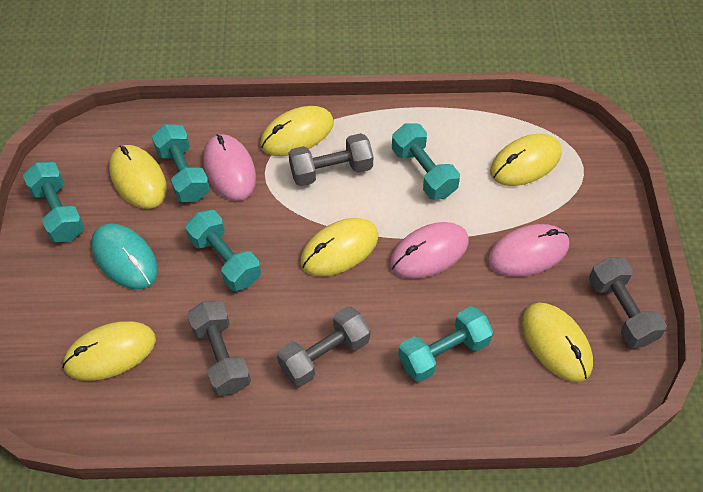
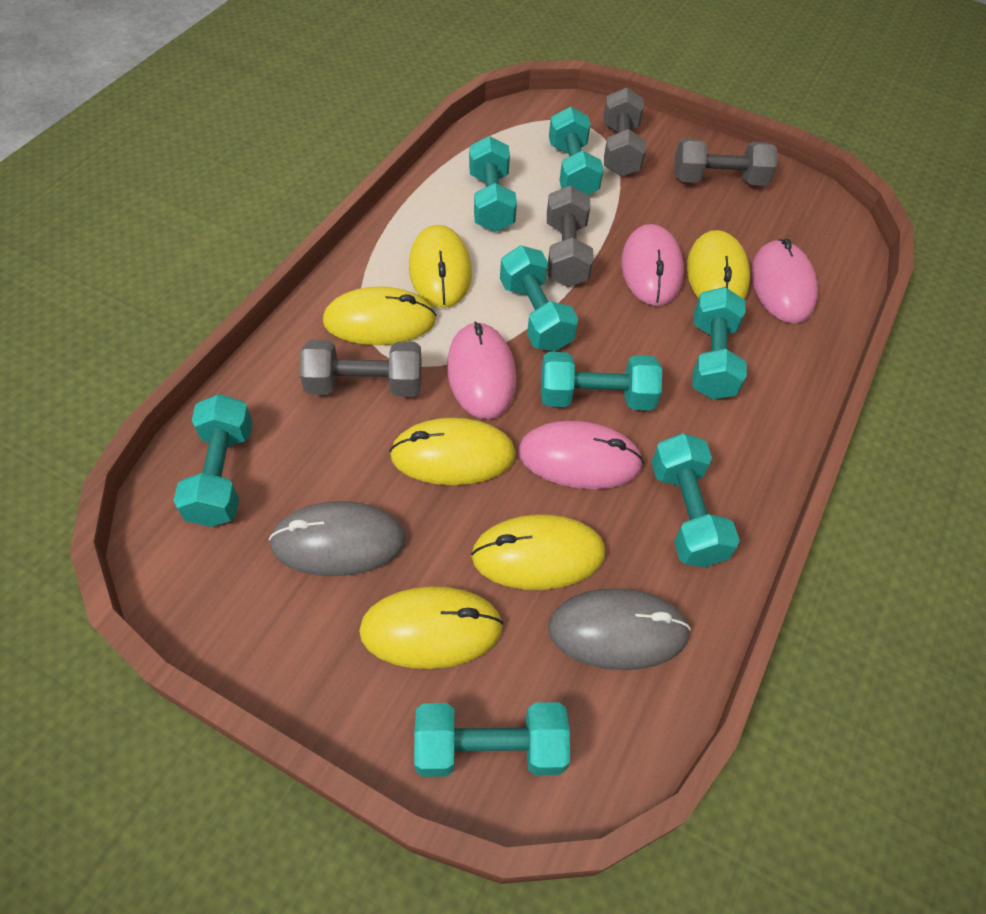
grey mouse: 0 -> 2
pink mouse: 3 -> 4
turquoise dumbbell: 5 -> 8
turquoise mouse: 1 -> 0

